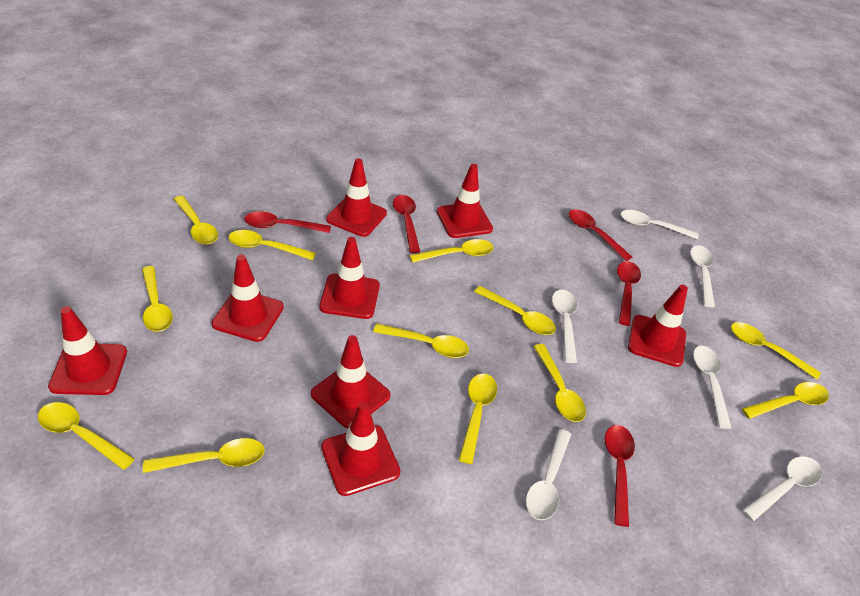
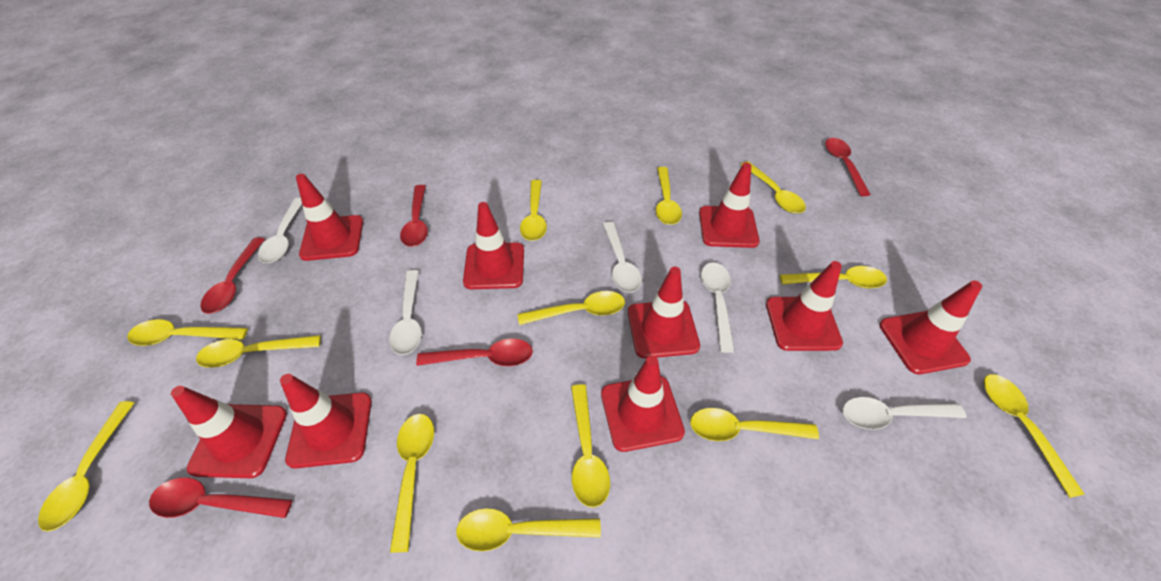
red traffic cone: 8 -> 9
white spoon: 6 -> 5
yellow spoon: 12 -> 13

